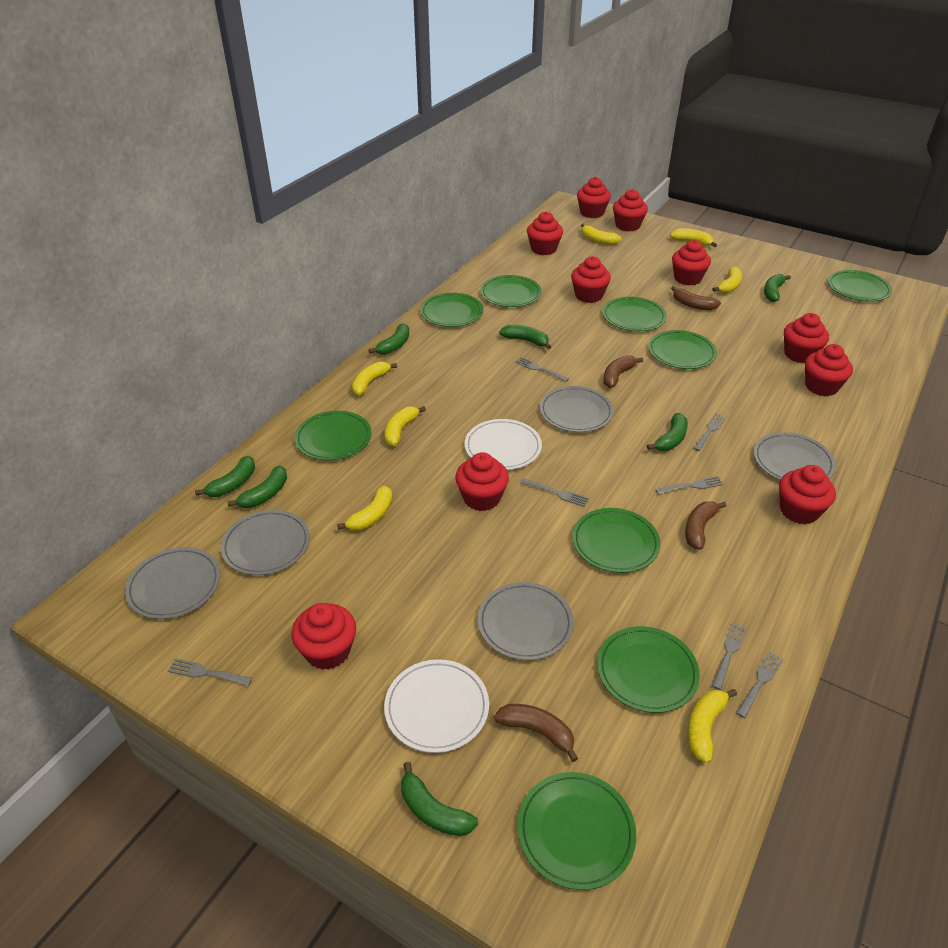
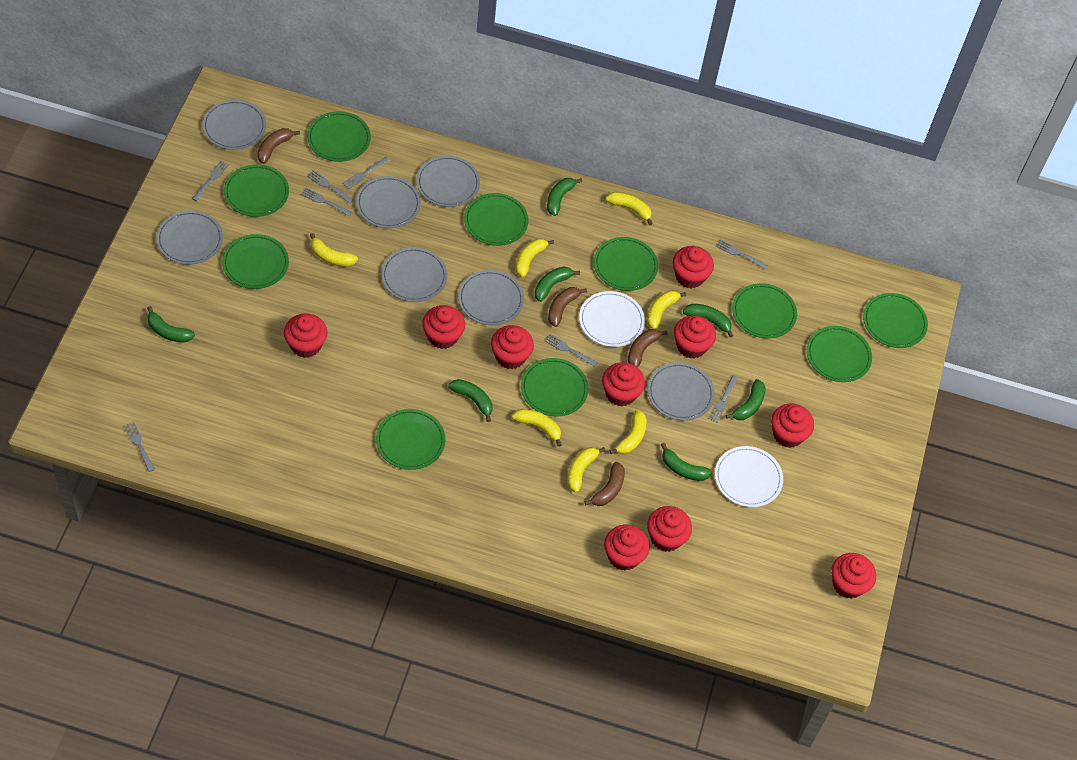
green plate: 9 -> 10
grey fork: 7 -> 8
grey plate: 5 -> 7

